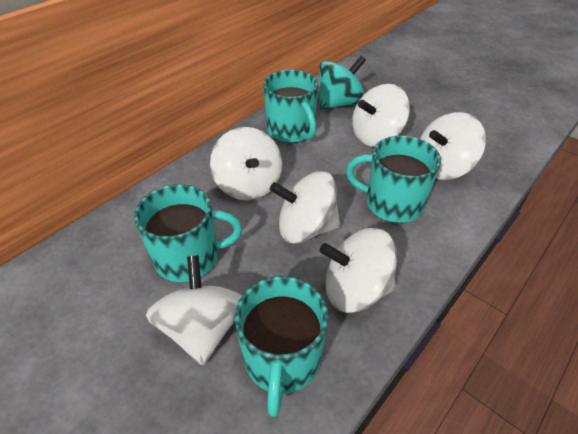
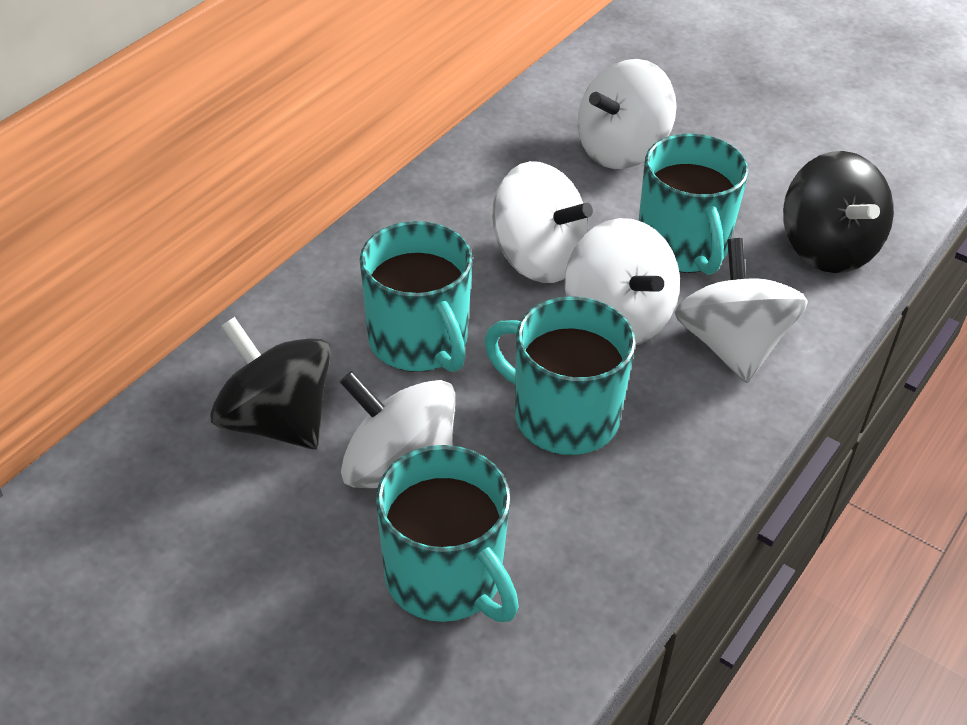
black spinning top: 0 -> 2
turquoise spinning top: 1 -> 0
white spinning top: 6 -> 5

